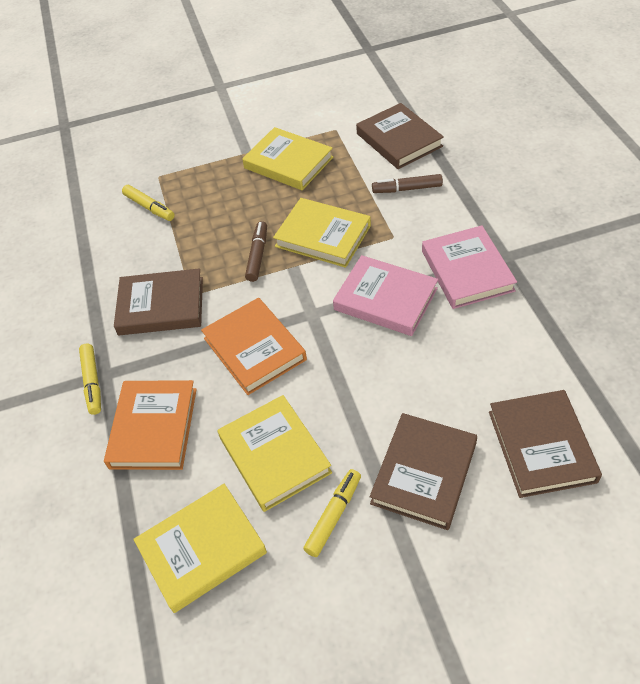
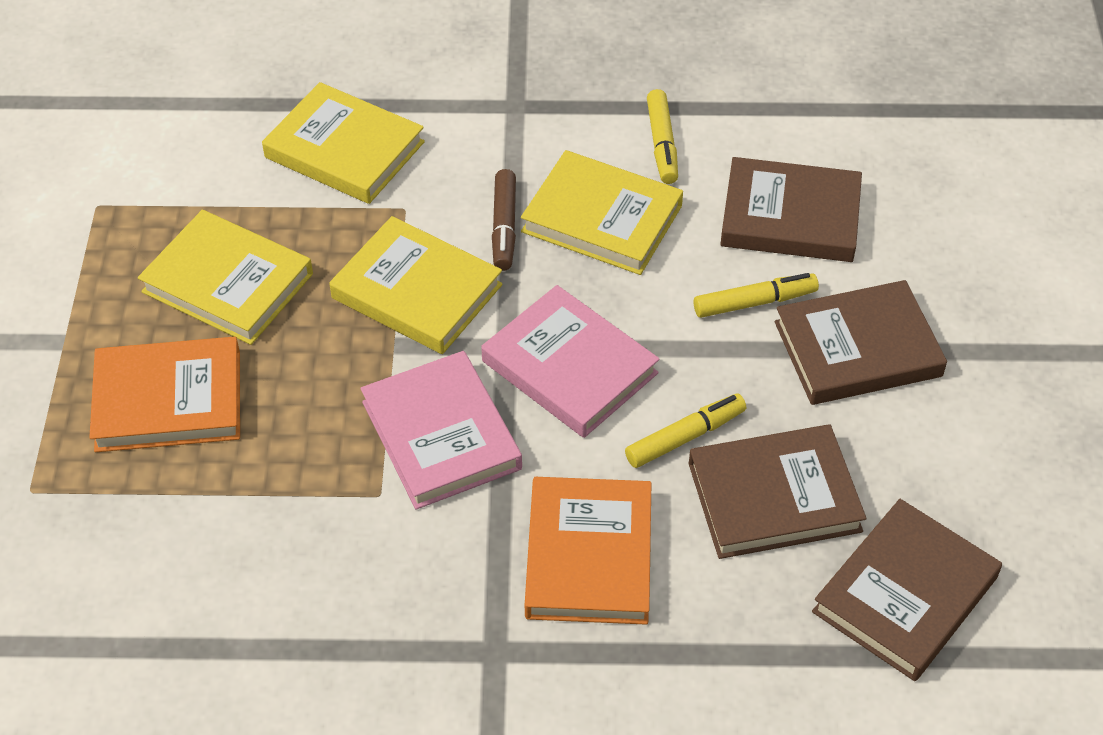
brown marker: 2 -> 1

